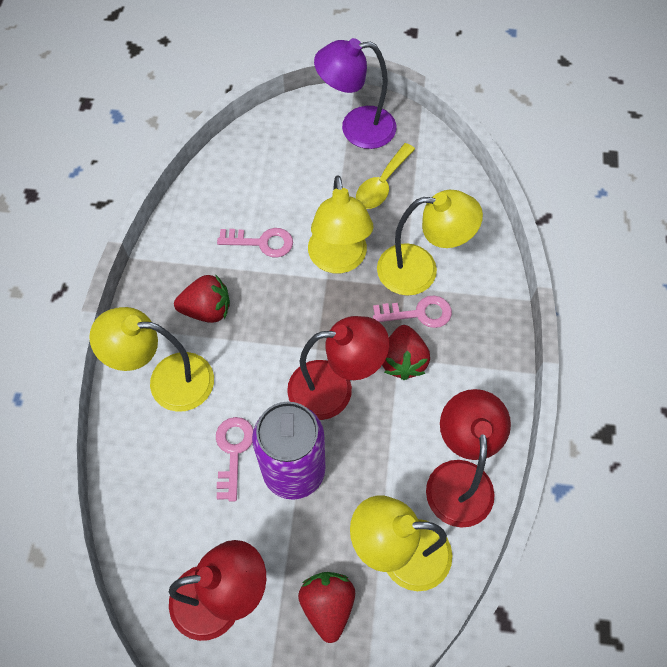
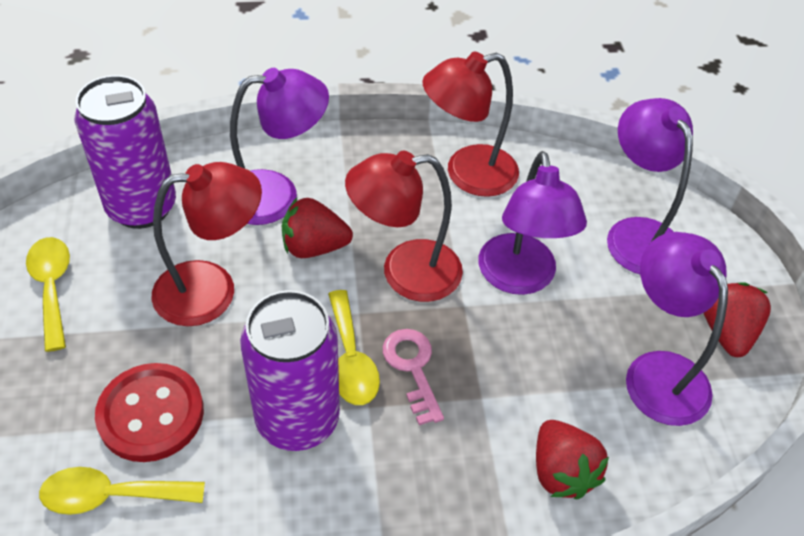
pink key: 3 -> 1
purple can: 1 -> 2
purple lamp: 1 -> 4
red button: 0 -> 1
yellow lamp: 4 -> 0
yellow spoon: 1 -> 3

